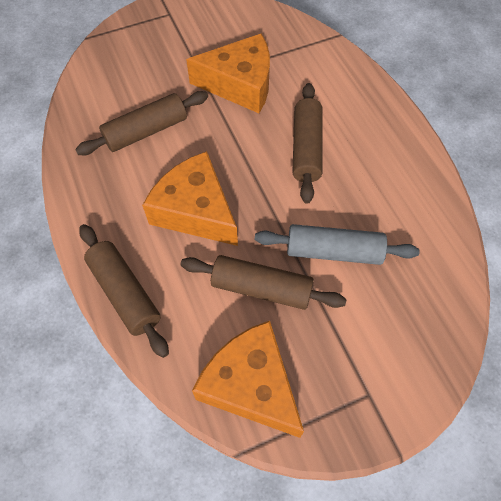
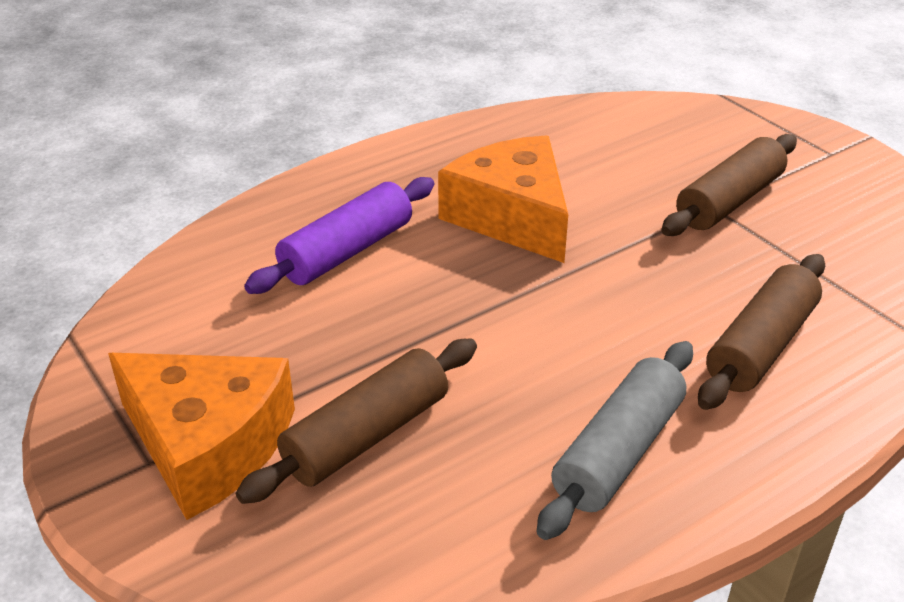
brown rolling pin: 4 -> 3
orange cheese: 3 -> 2
purple rolling pin: 0 -> 1

